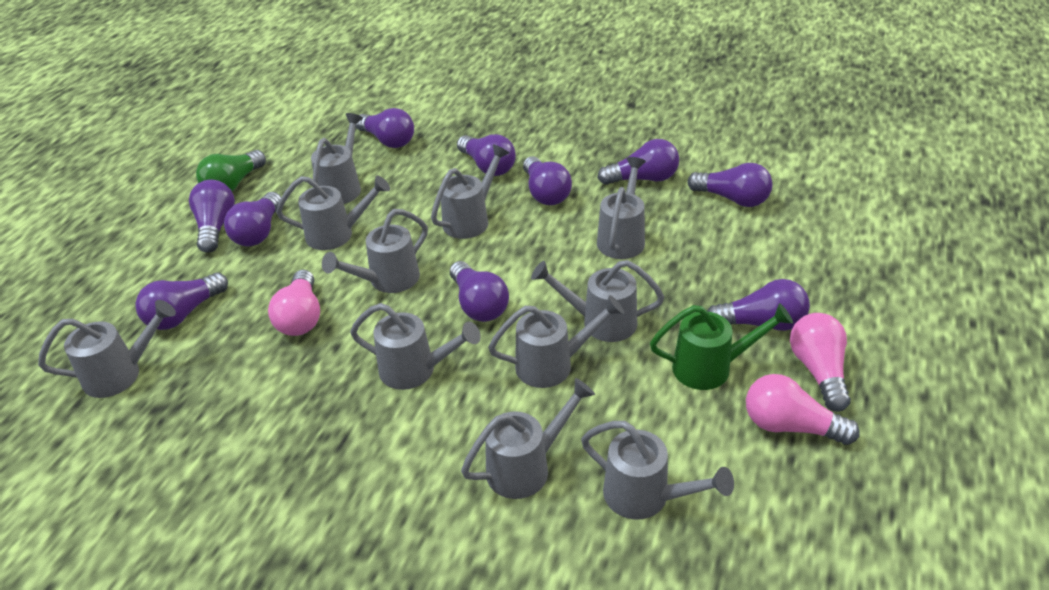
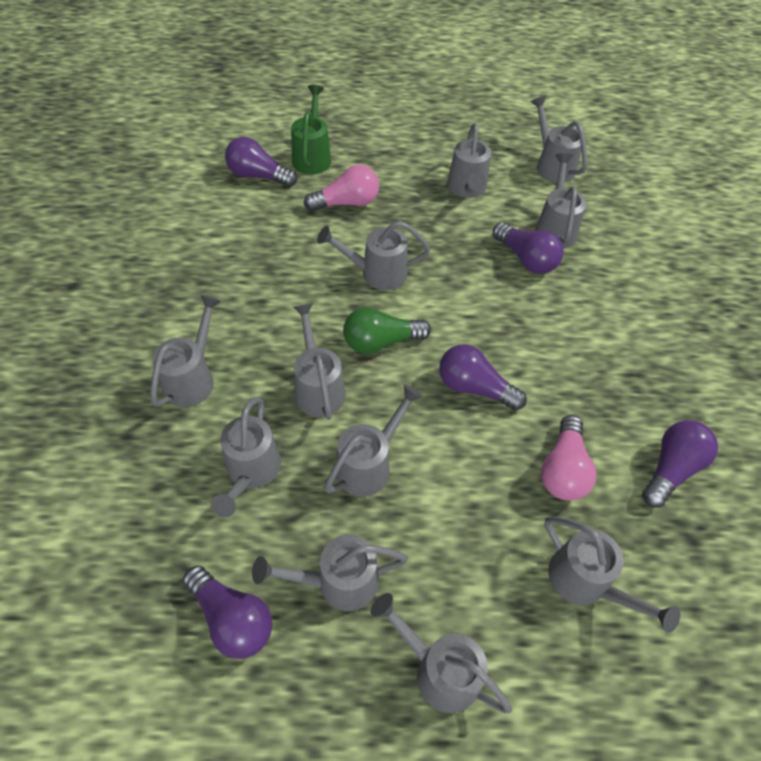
pink light bulb: 3 -> 2
purple light bulb: 10 -> 5

